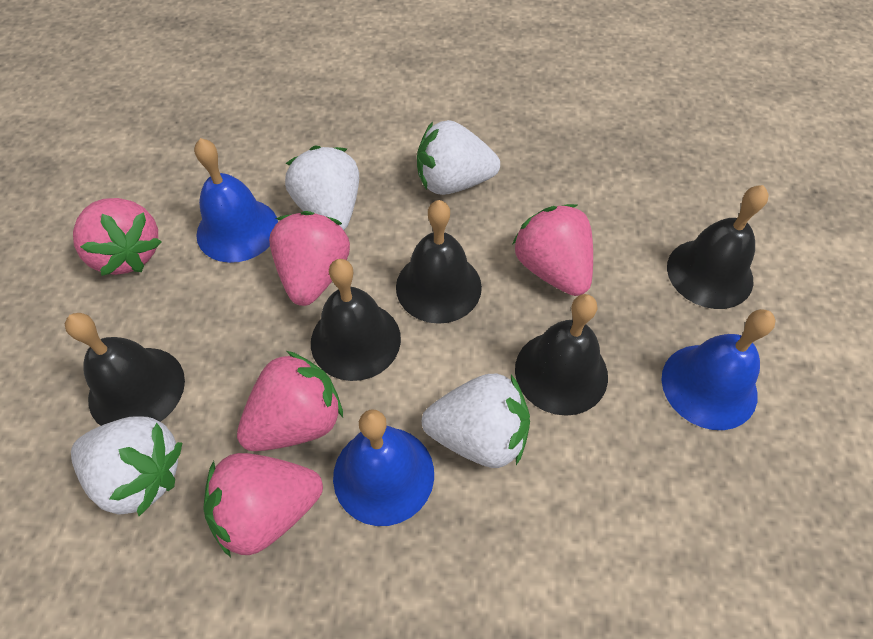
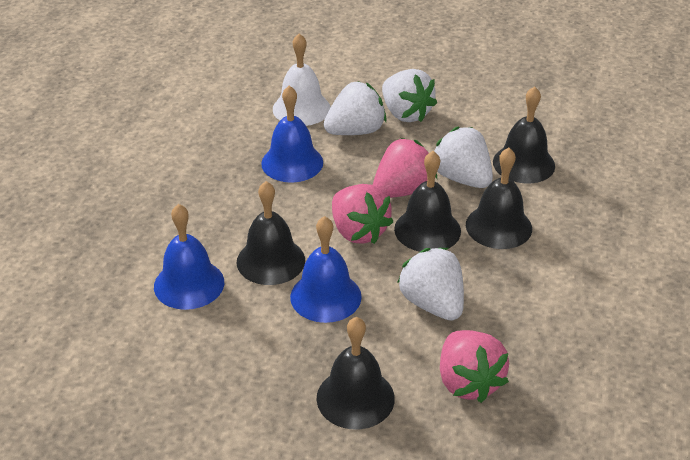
pink strawberry: 5 -> 3
white bell: 0 -> 1

